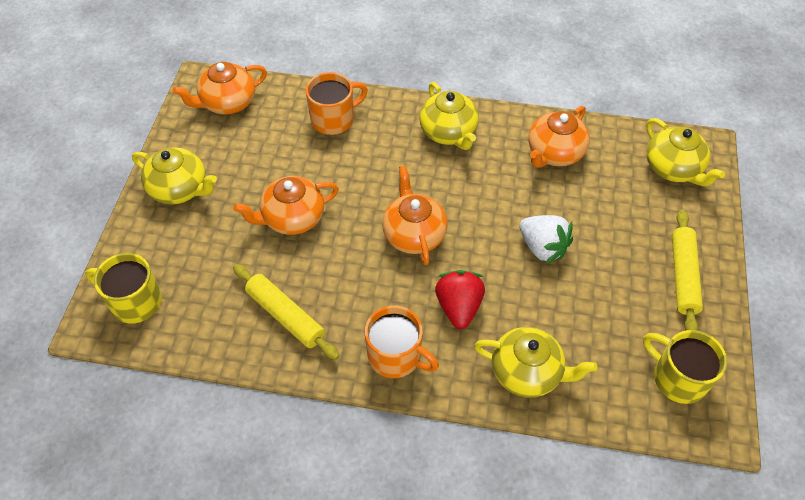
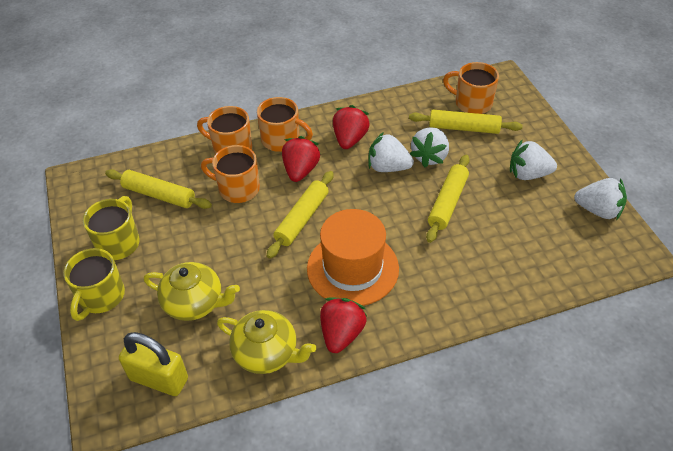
orange hat: 0 -> 1
orange mug: 2 -> 4
orange teapot: 4 -> 0
red strawberry: 1 -> 3
white strawberry: 1 -> 4
yellow padlock: 0 -> 1
yellow rolling pin: 2 -> 4
yellow teapot: 4 -> 2

